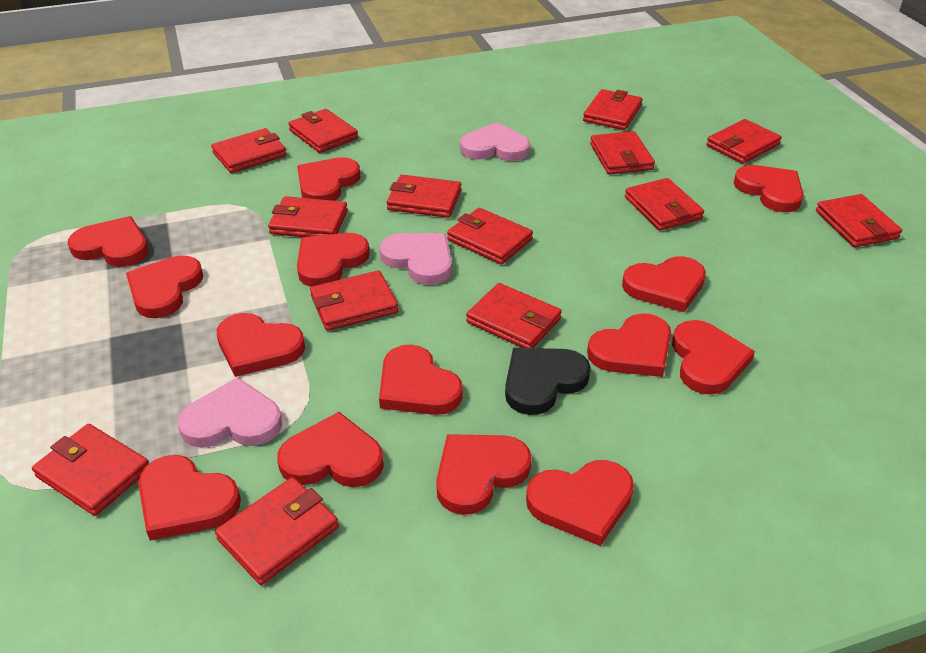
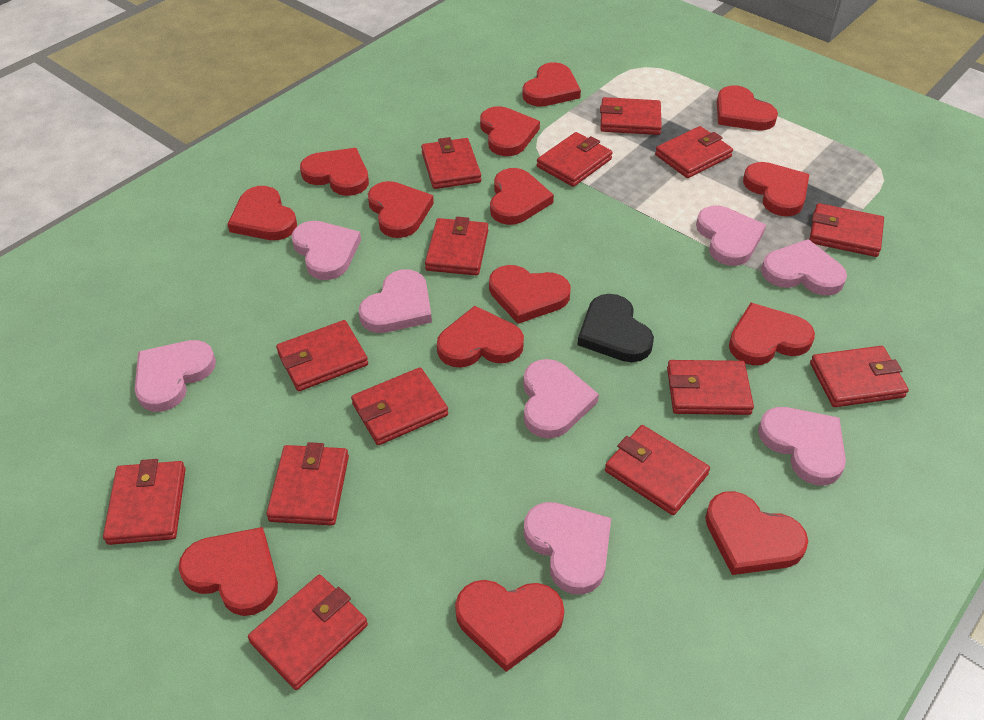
pink heart: 3 -> 8

